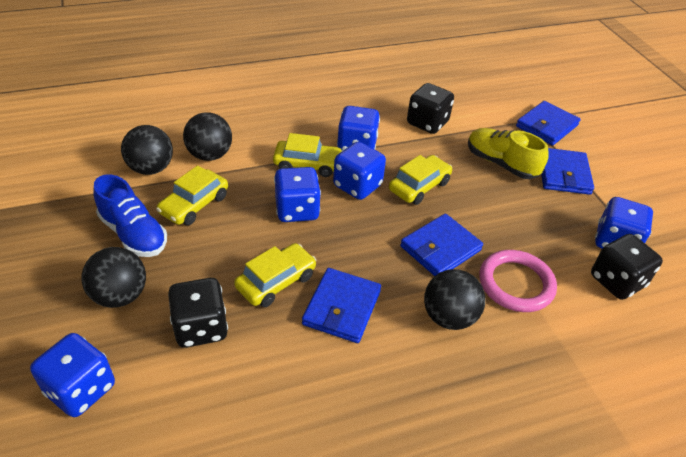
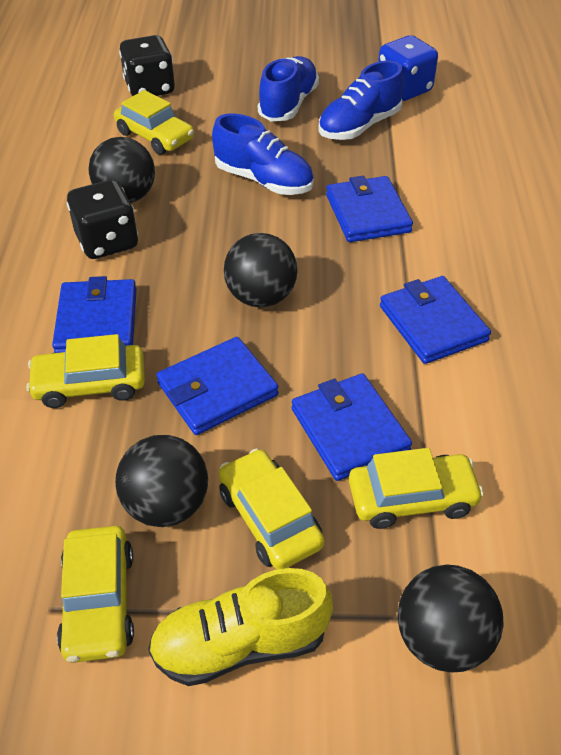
black dice: 3 -> 2
blue dice: 5 -> 1
blue shoe: 1 -> 3
blue wallet: 4 -> 5
pink ring: 1 -> 0
yellow car: 4 -> 5

